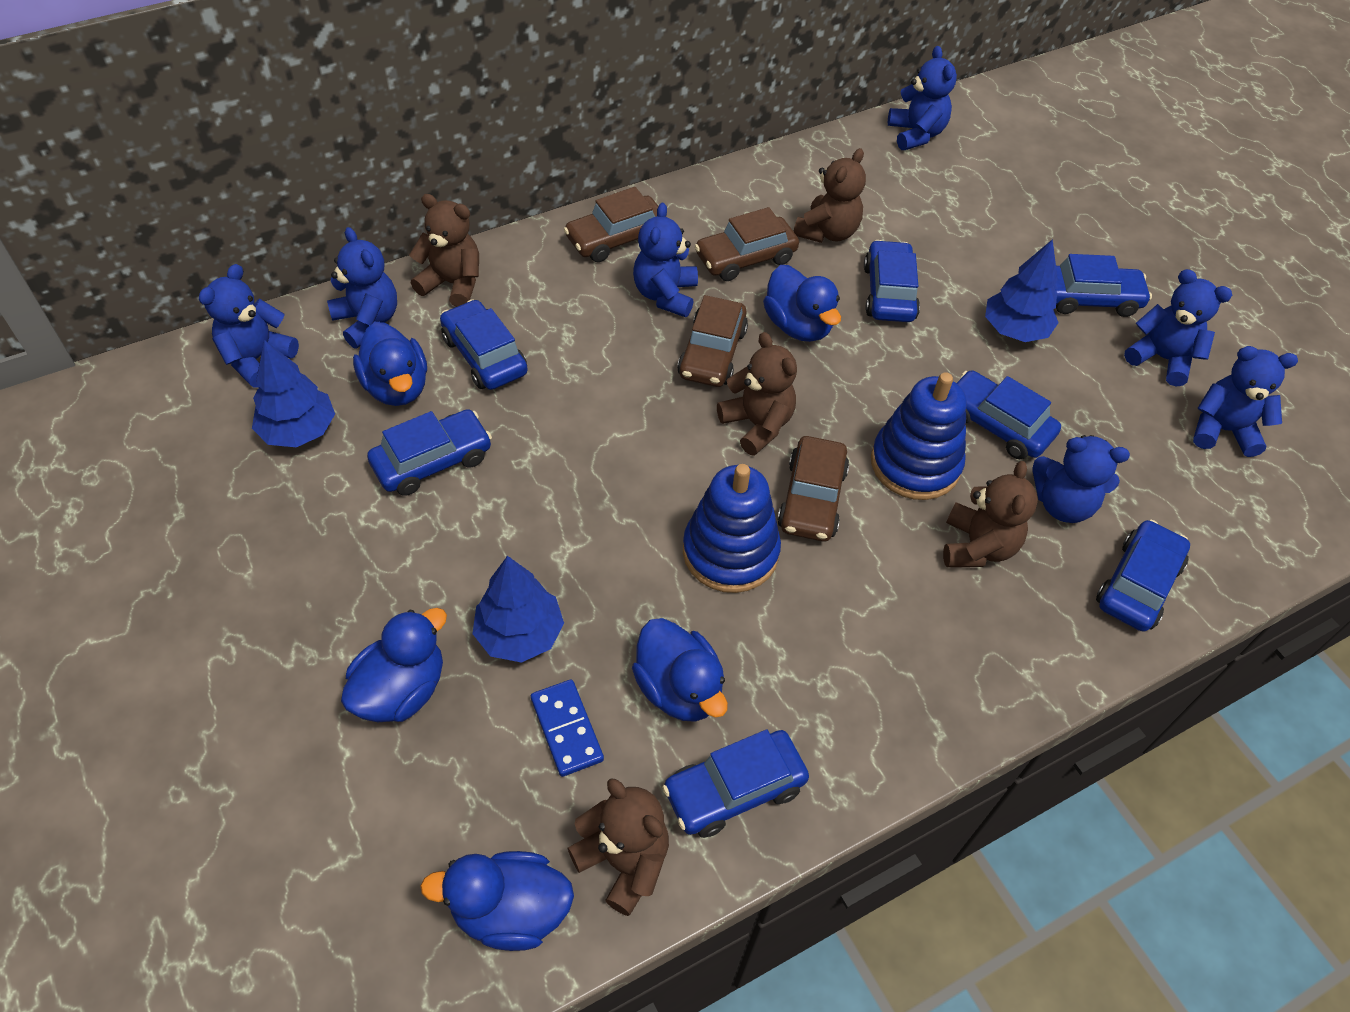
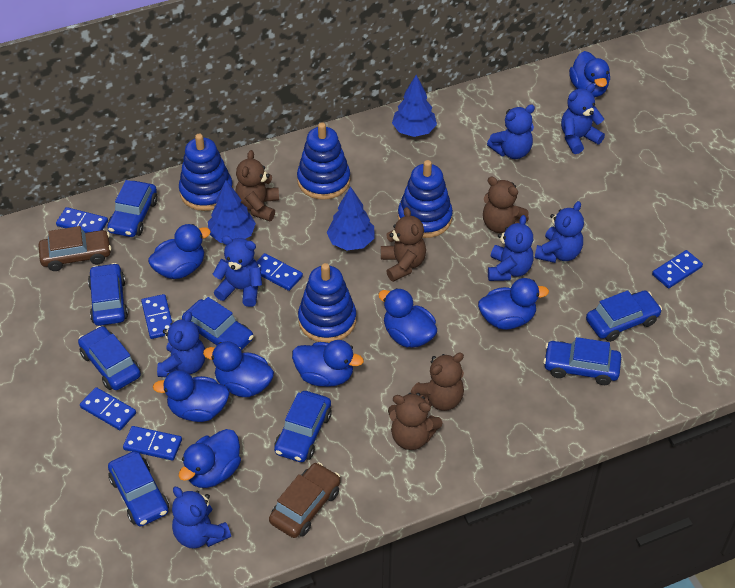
blue car: 7 -> 8
blue domino: 1 -> 6
blue duck: 5 -> 8
blue stacking toy: 2 -> 4
brown car: 4 -> 2

